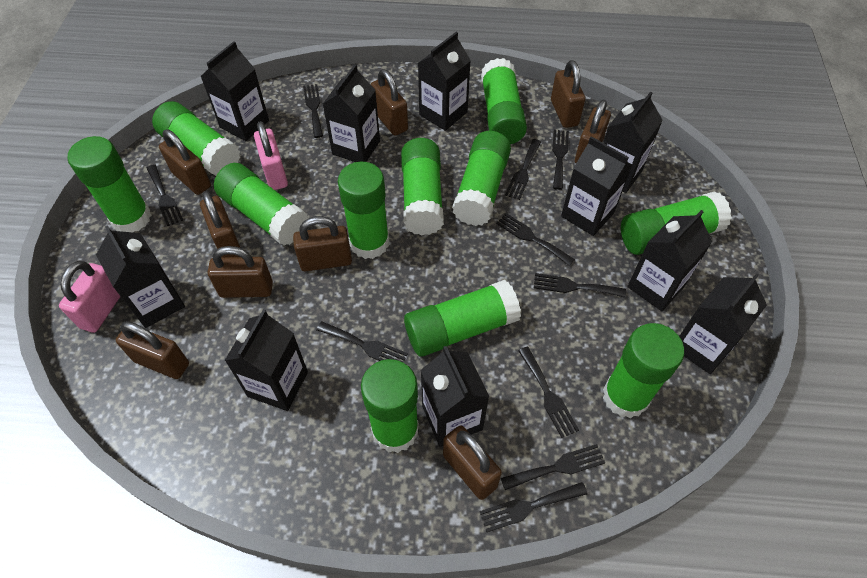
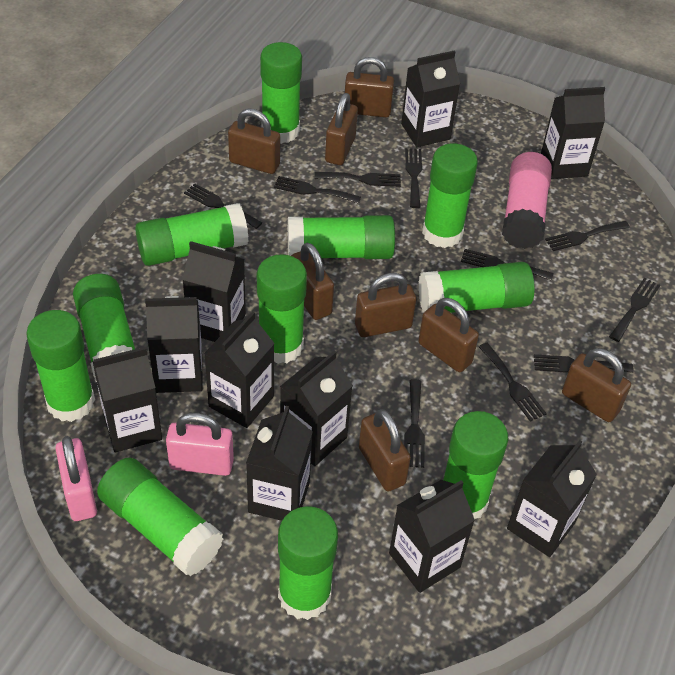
brown padlock: 9 -> 8
pink glue stick: 0 -> 1

